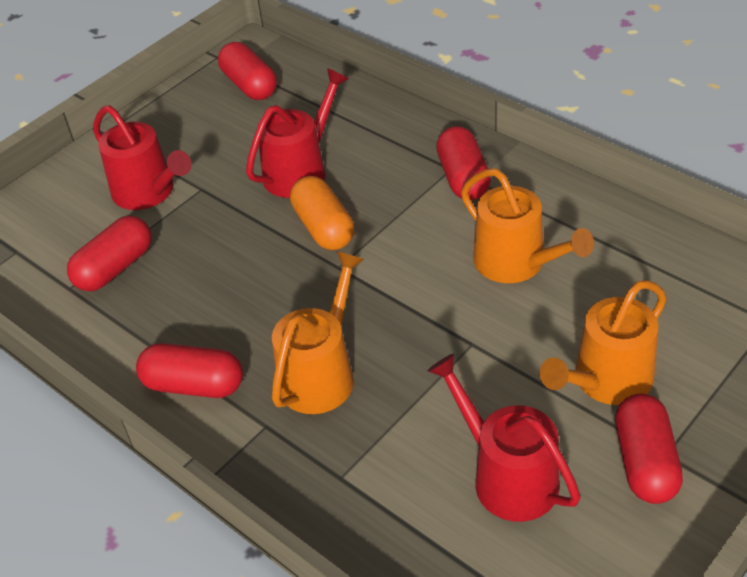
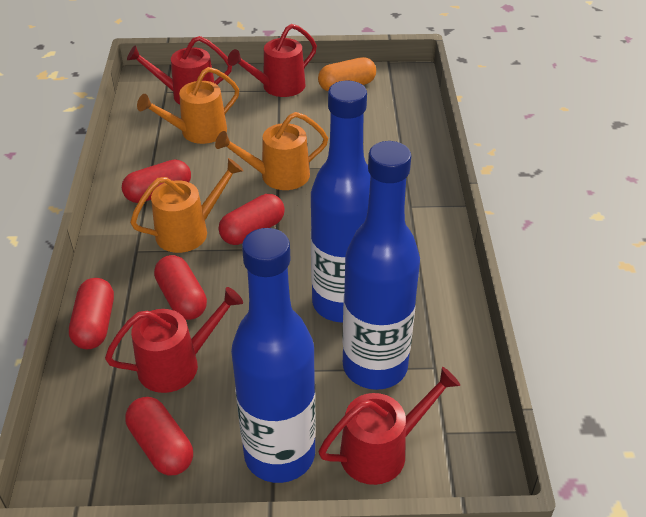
blue bottle: 0 -> 3
red watering can: 3 -> 4

